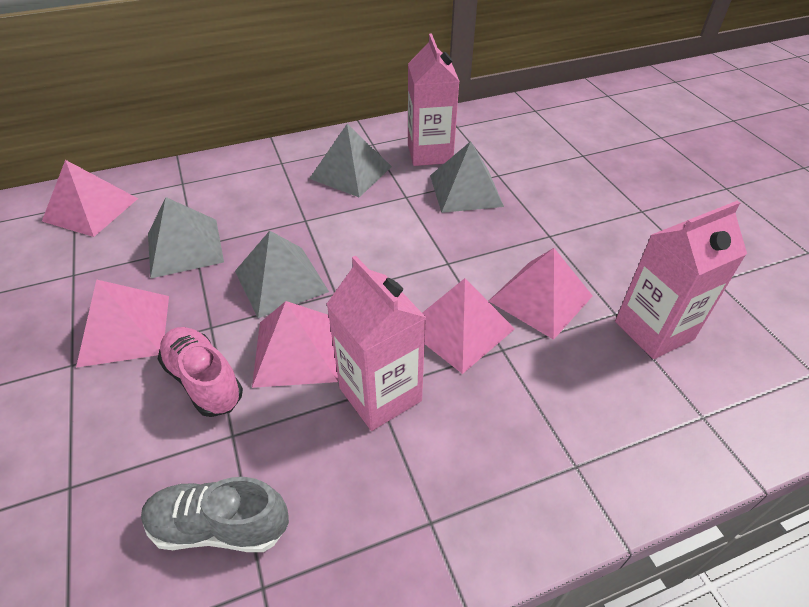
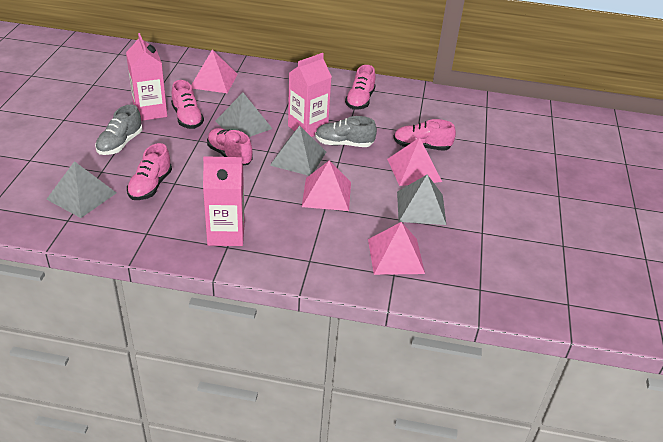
grey shoe: 1 -> 2
pink pyramid: 5 -> 4
pink shoe: 1 -> 5

